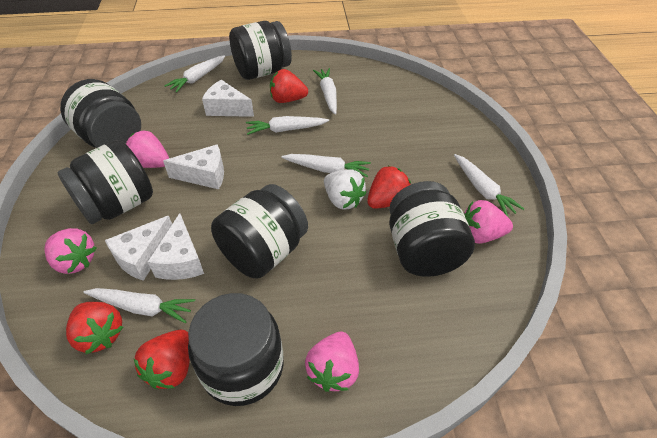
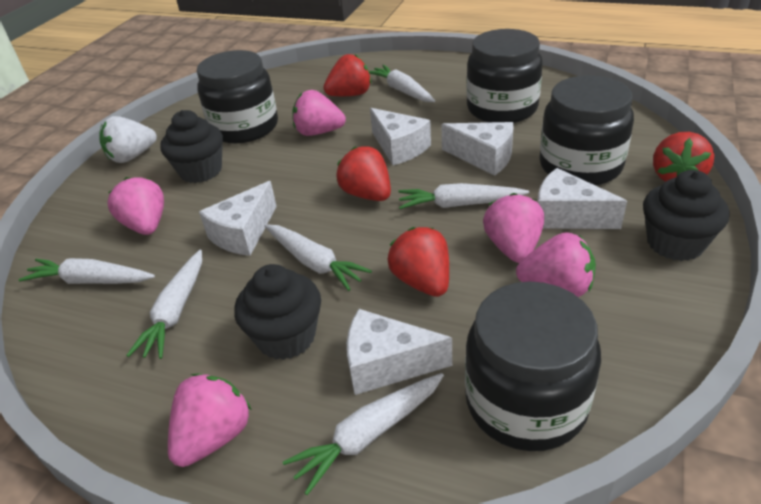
black cupcake: 0 -> 3
black jar: 6 -> 4
pink strawberry: 4 -> 5
white cheese: 4 -> 5

